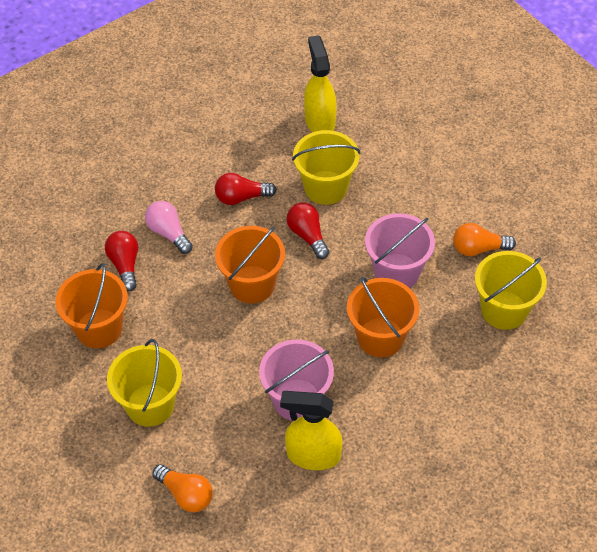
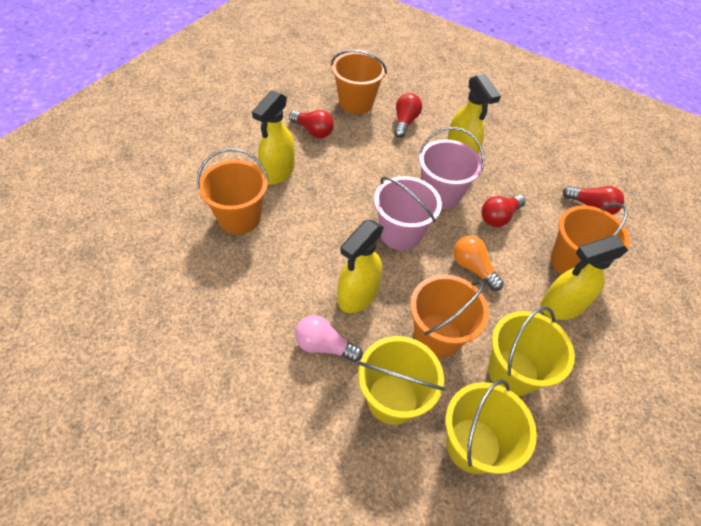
orange bucket: 3 -> 4
orange light bulb: 2 -> 1
red light bulb: 3 -> 4
yellow spray bottle: 2 -> 4

